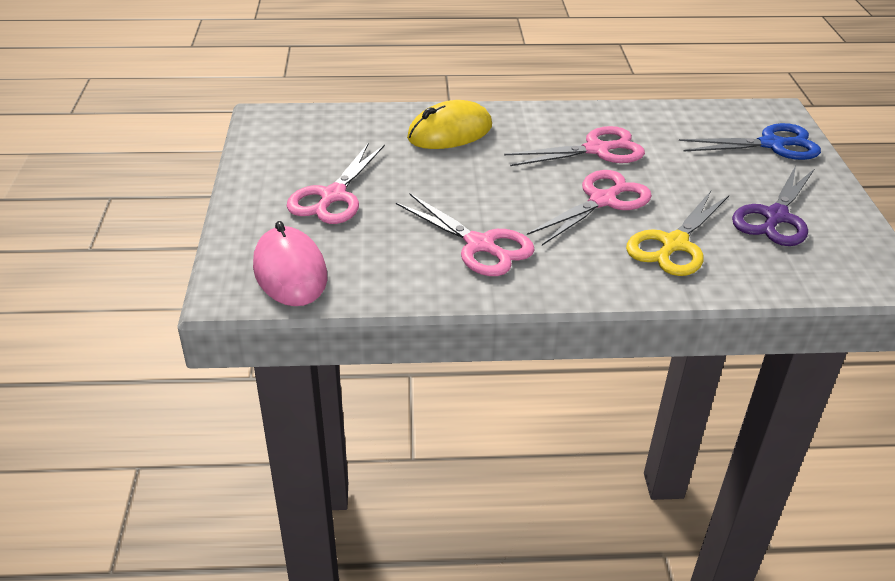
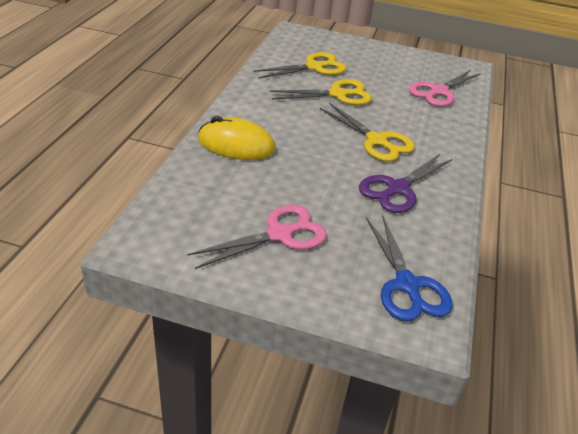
pink mouse: 1 -> 0
pink scissors: 4 -> 2
yellow scissors: 1 -> 3

